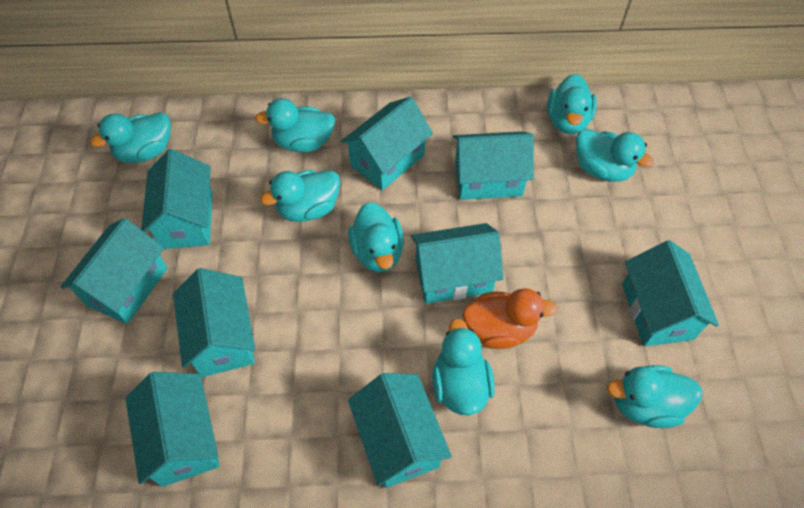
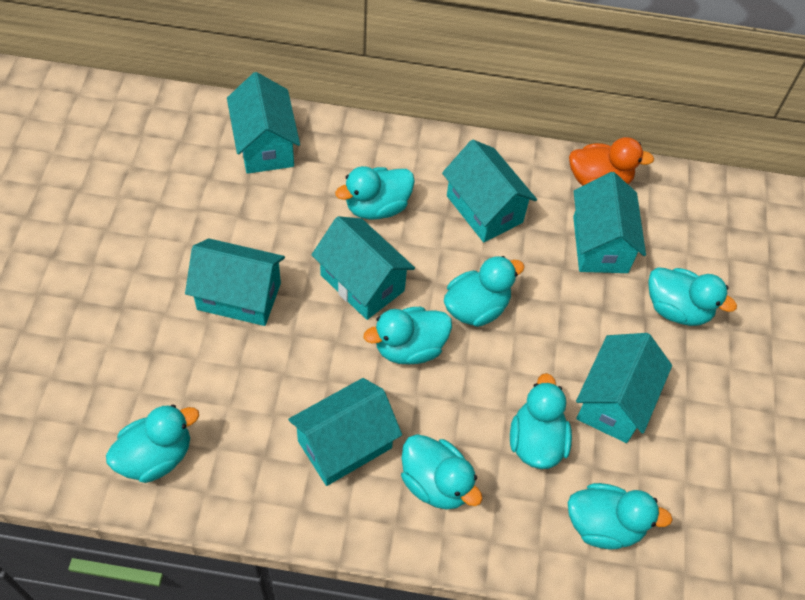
turquoise house: 9 -> 7

